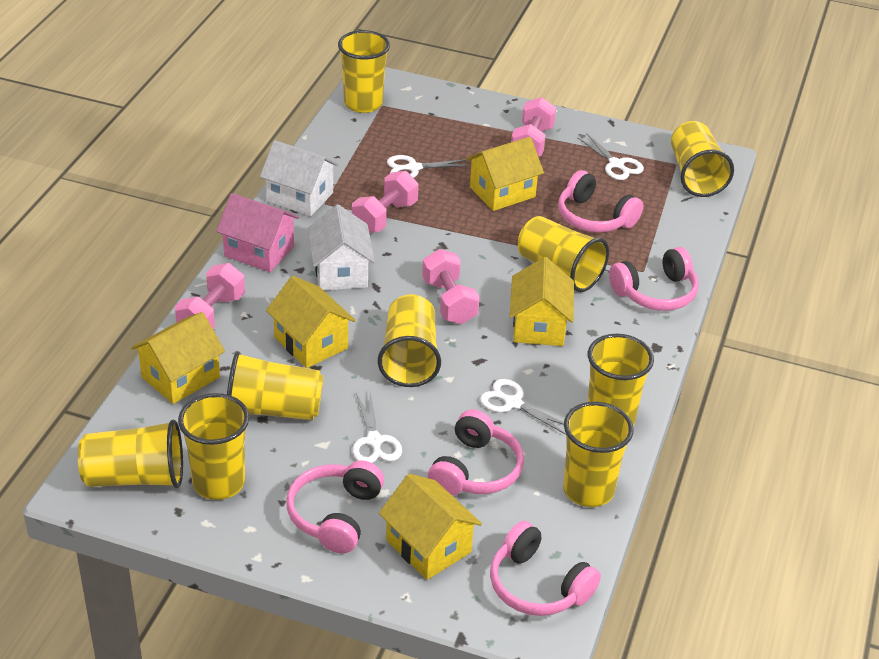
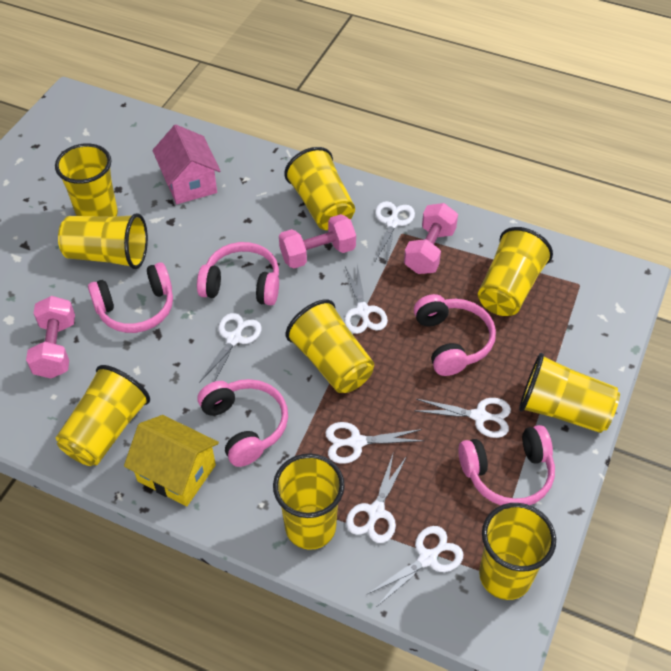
pink dumbbell: 4 -> 3
white house: 2 -> 0
white scissors: 4 -> 7
yellow house: 5 -> 1

